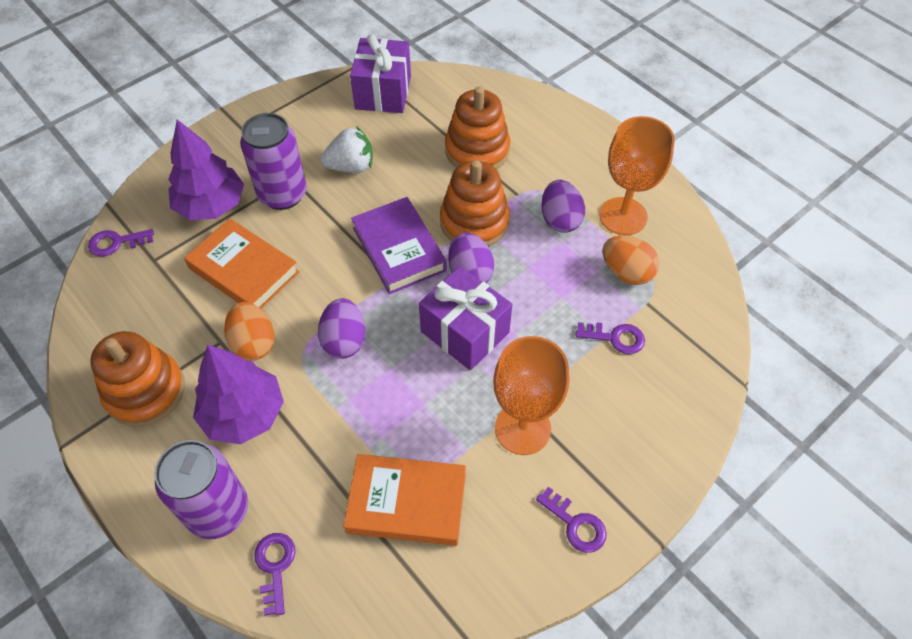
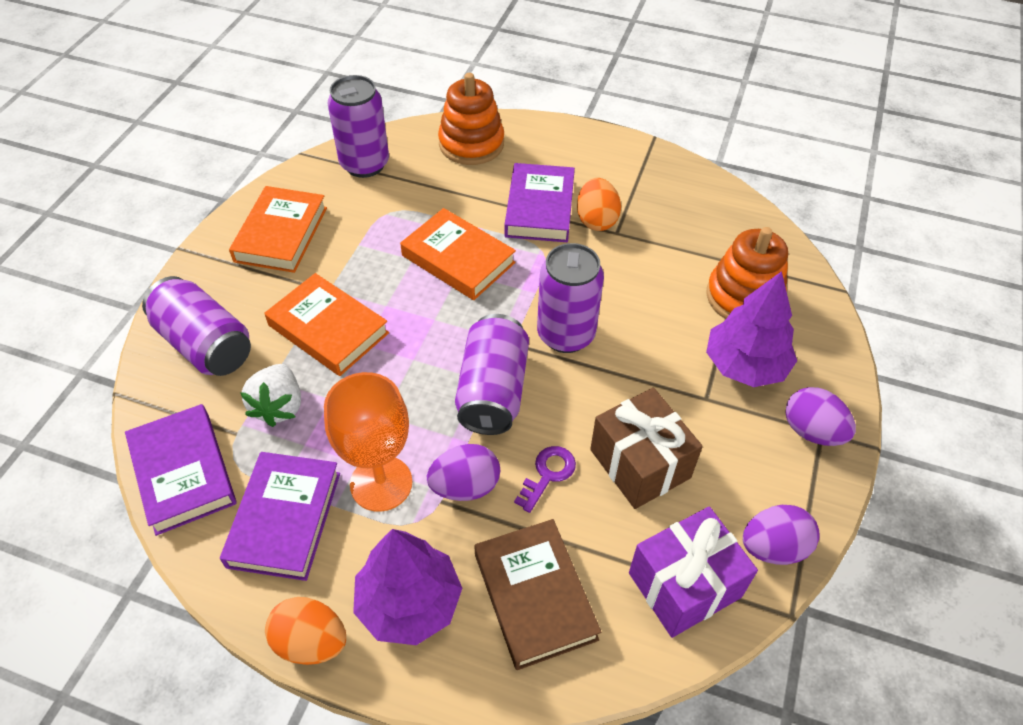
brown book: 0 -> 1
brown gift: 0 -> 1
orange book: 2 -> 3
orange goblet: 2 -> 1
orange stacking toy: 3 -> 2
purple book: 1 -> 3
purple can: 2 -> 4
purple gift: 2 -> 1
purple key: 4 -> 1

